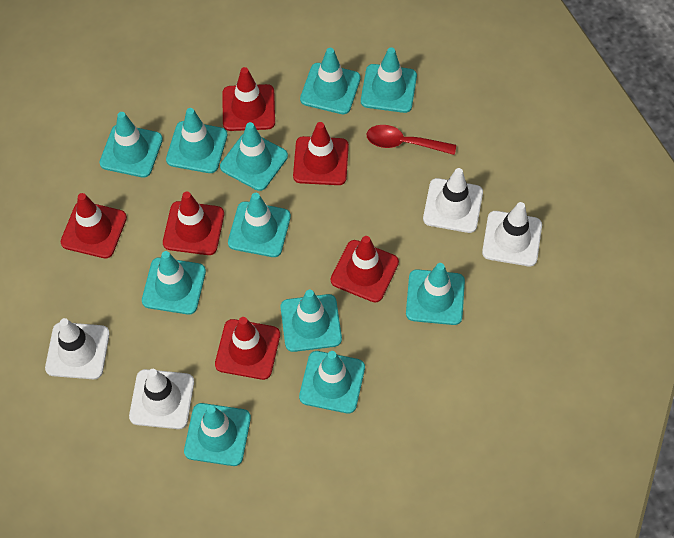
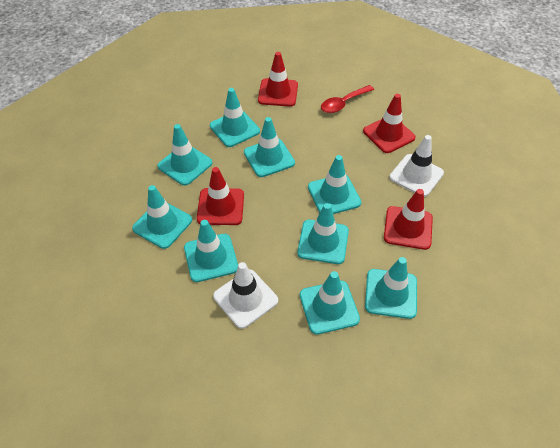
red traffic cone: 6 -> 4
turquoise traffic cone: 11 -> 9
white traffic cone: 4 -> 2

